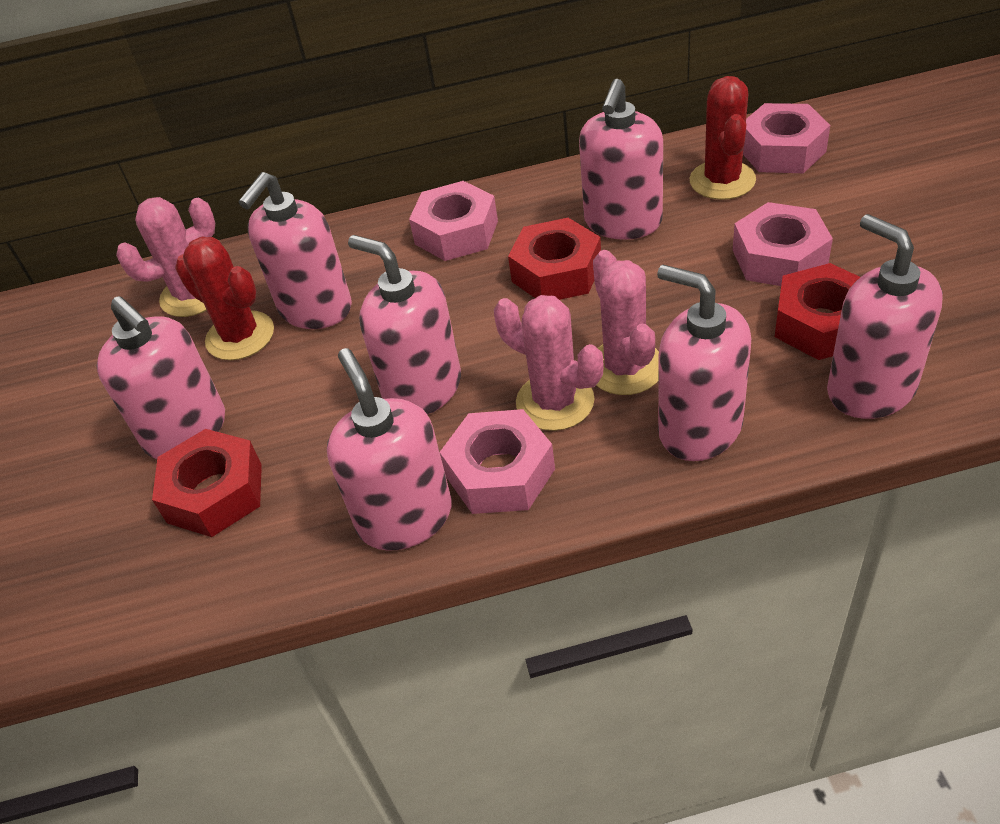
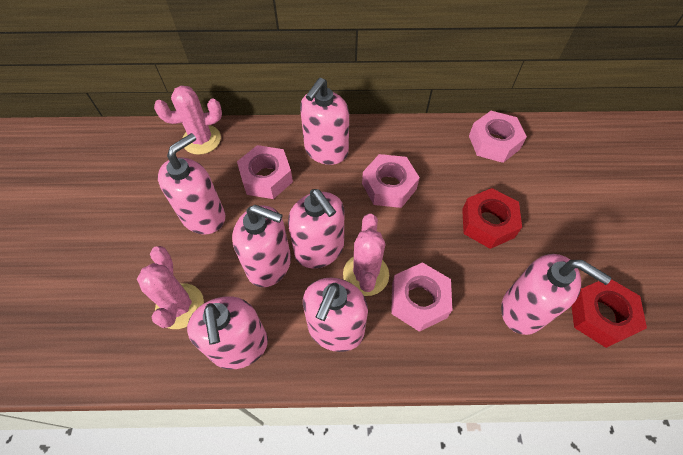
red cactus: 2 -> 0
red nut: 3 -> 2

